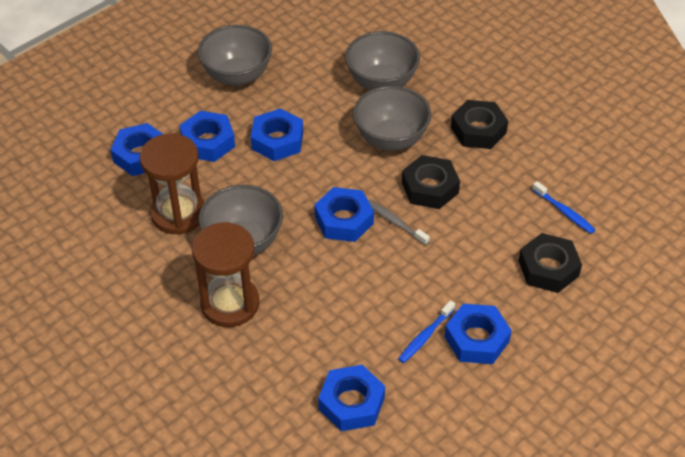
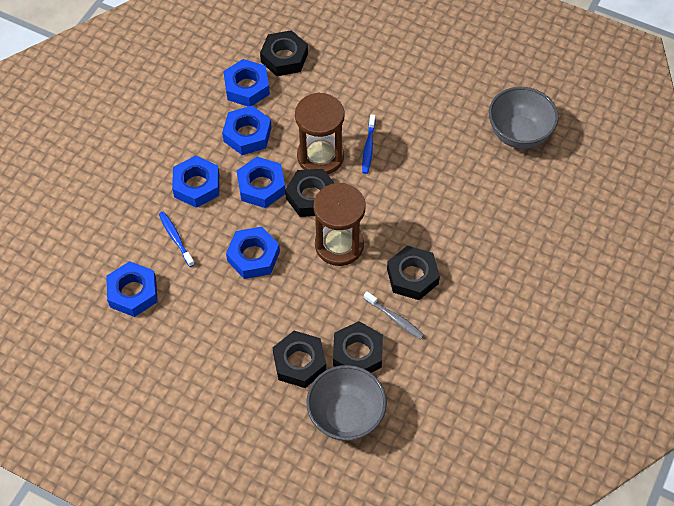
black nut: 3 -> 5
grey bowl: 4 -> 2

